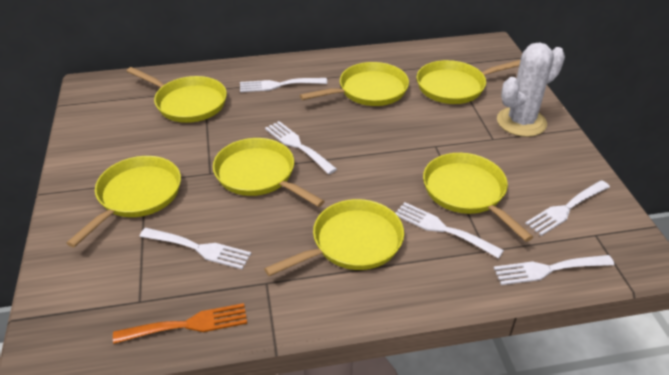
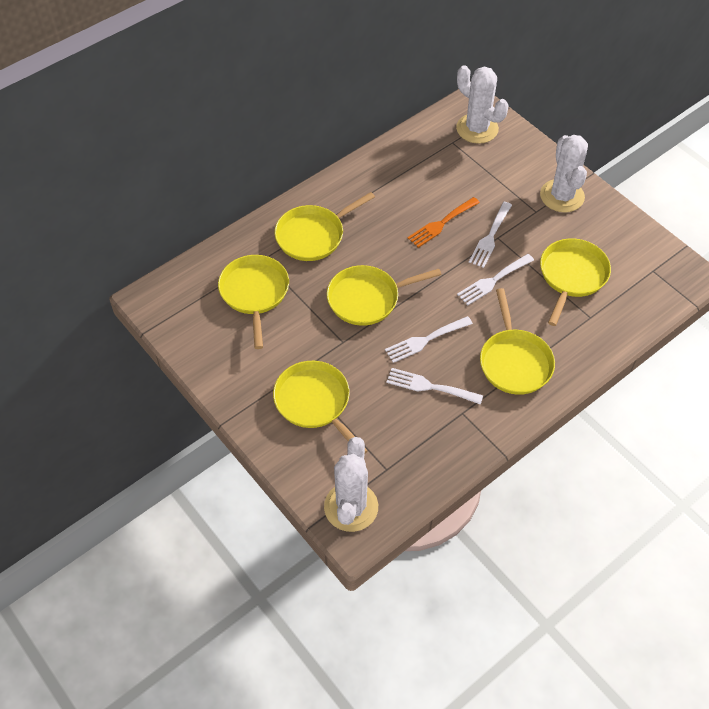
white cactus: 1 -> 3
white fork: 6 -> 4
yellow pan: 7 -> 6

